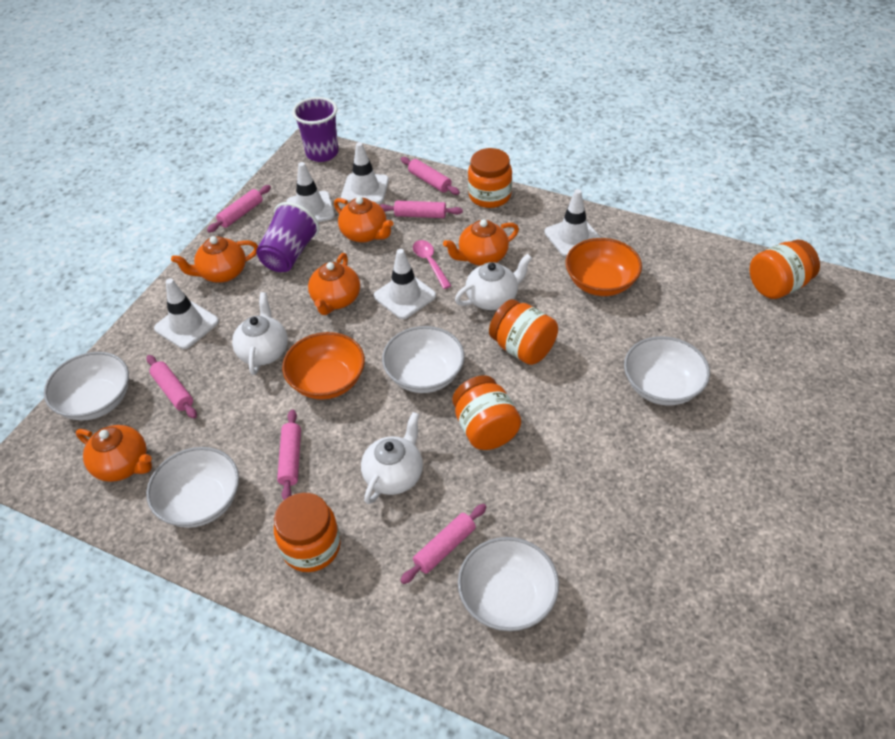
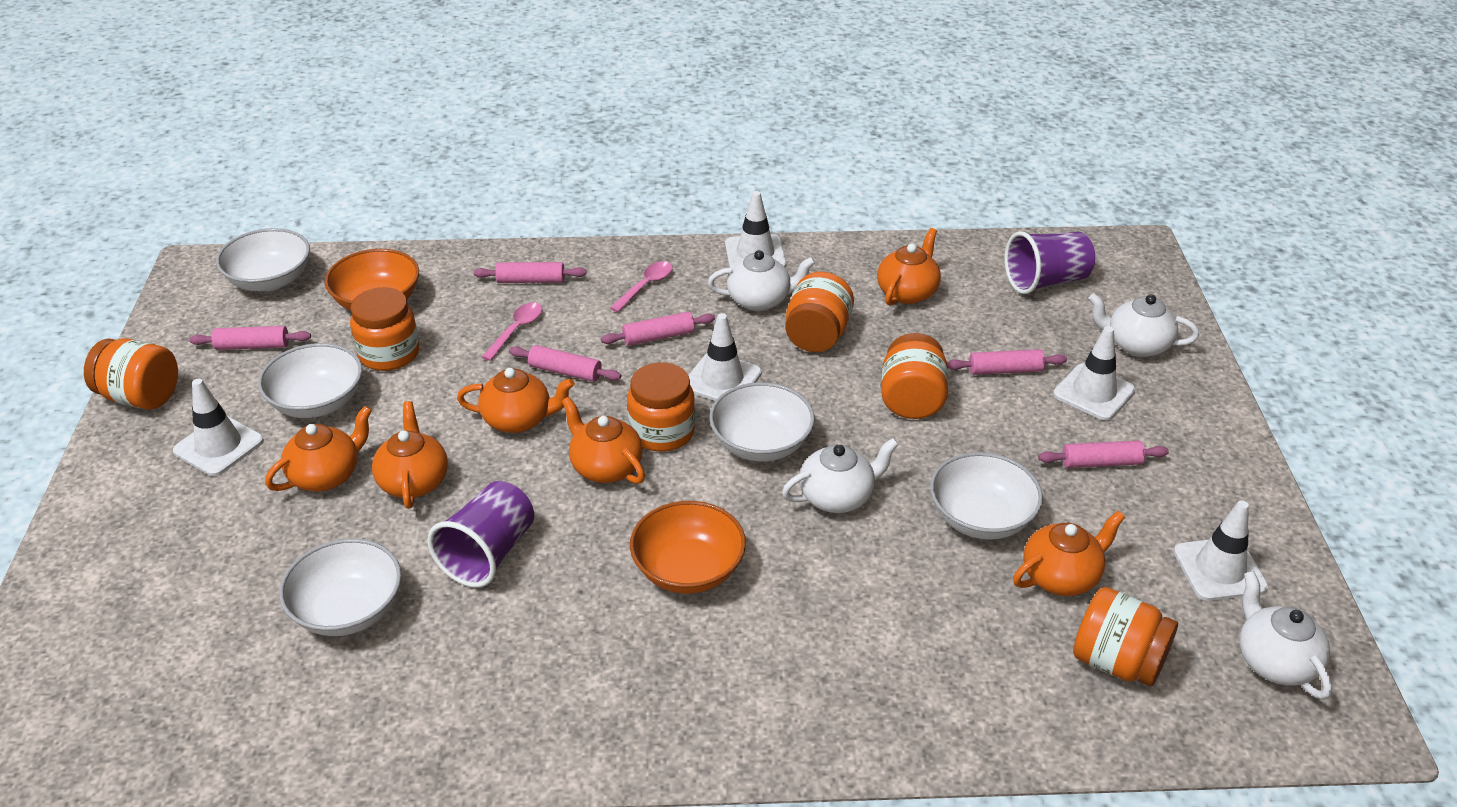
orange jar: 5 -> 6
orange teapot: 5 -> 6
pink spoon: 1 -> 2
white teapot: 3 -> 4

